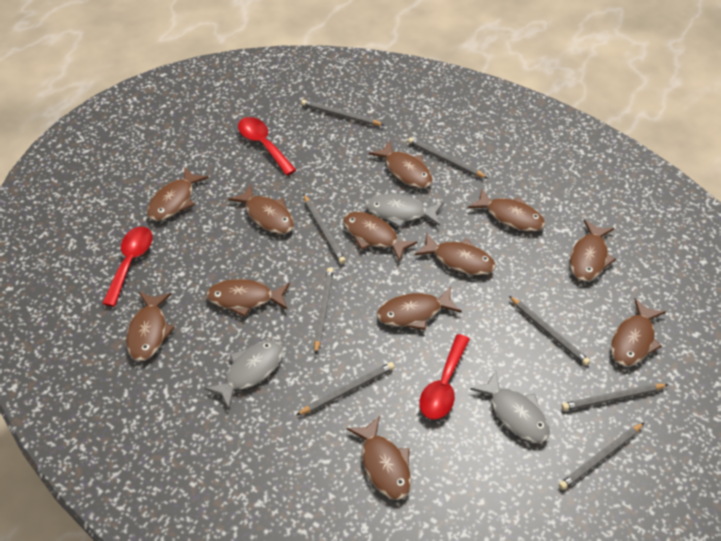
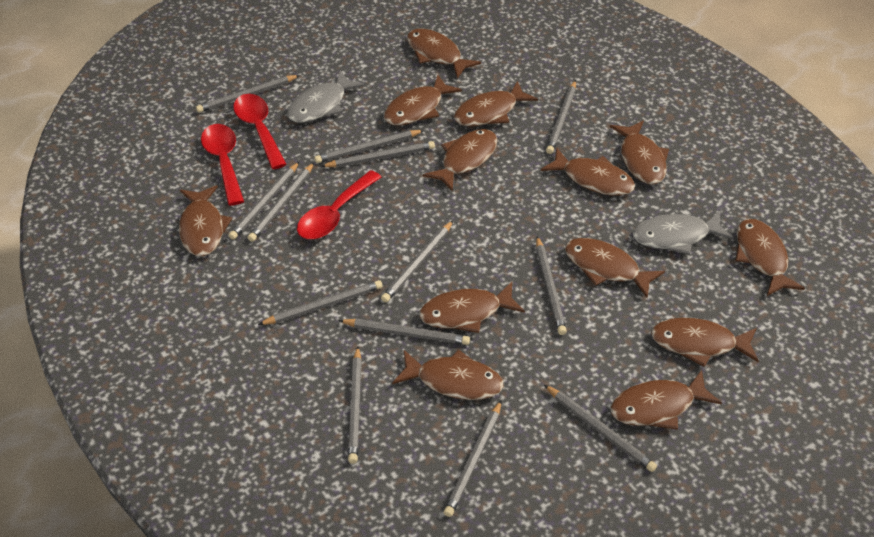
brown fish: 12 -> 13
grey fish: 3 -> 2
grey pencil: 8 -> 13

